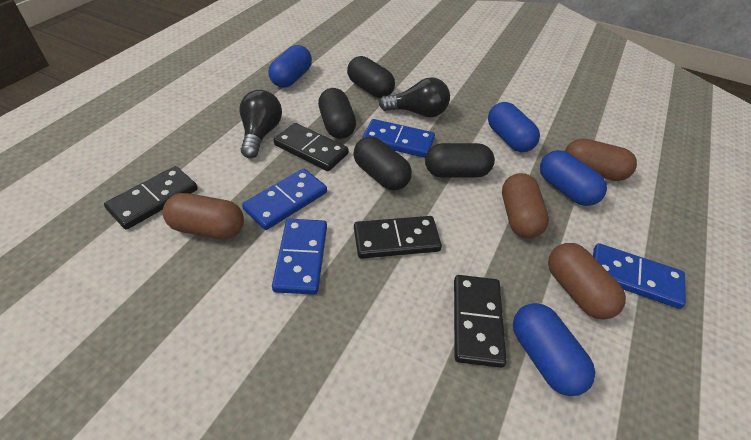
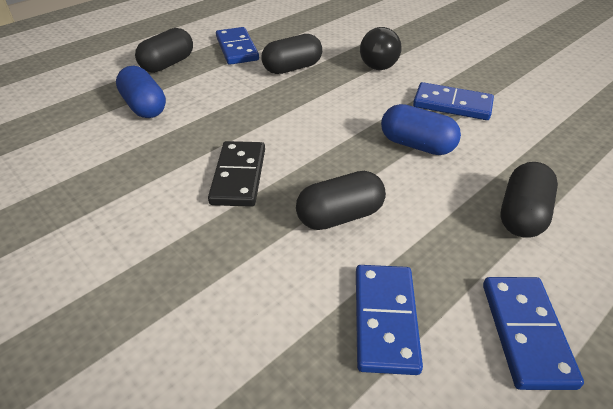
black domino: 4 -> 1
black light bulb: 2 -> 1
blue capsule: 4 -> 2
brown capsule: 4 -> 0

